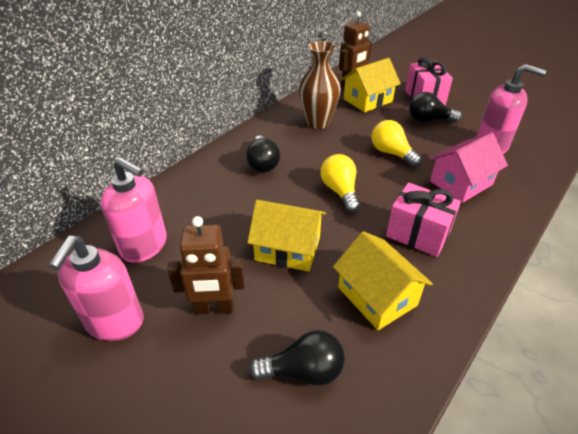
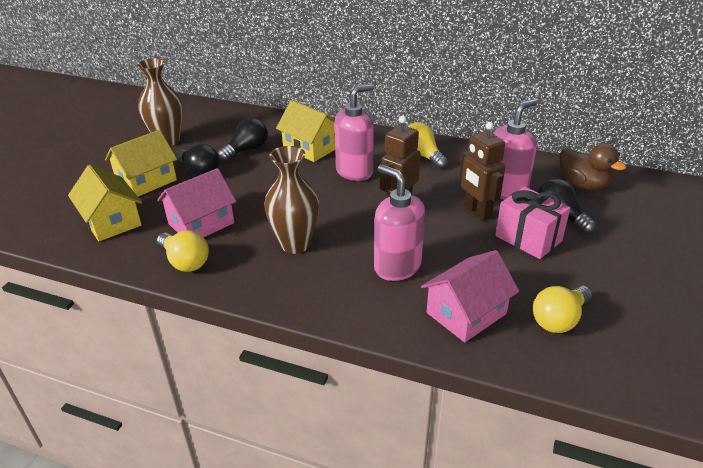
brown duck: 0 -> 1
brown vase: 1 -> 2
pink gift: 2 -> 1
pink house: 1 -> 2
yellow light bulb: 2 -> 3

